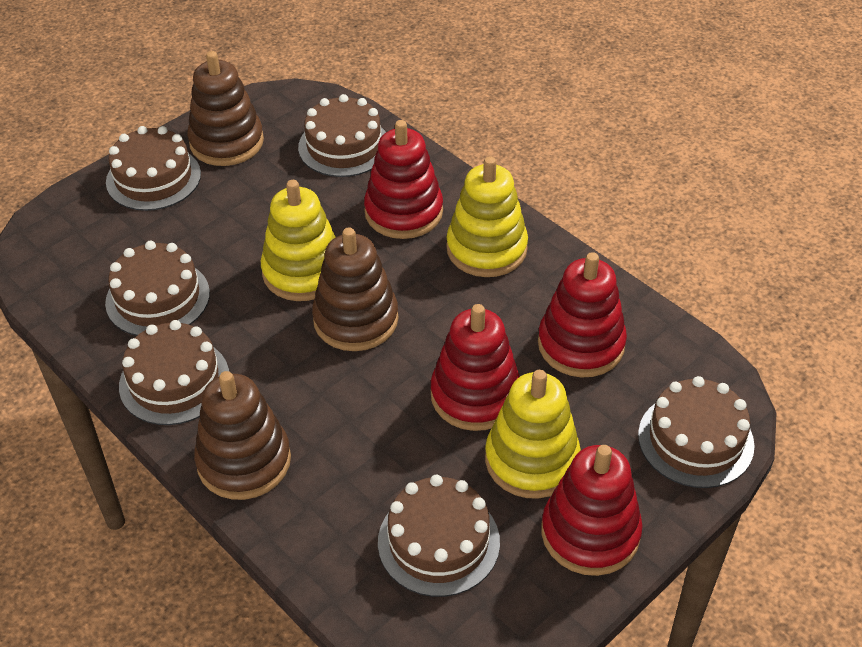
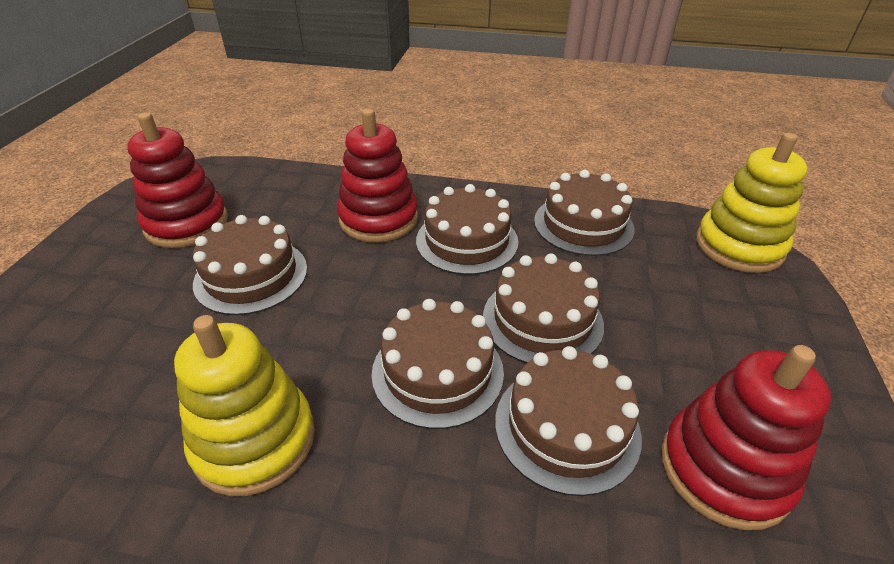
brown stacking toy: 3 -> 0
red stacking toy: 4 -> 3
yellow stacking toy: 3 -> 2

